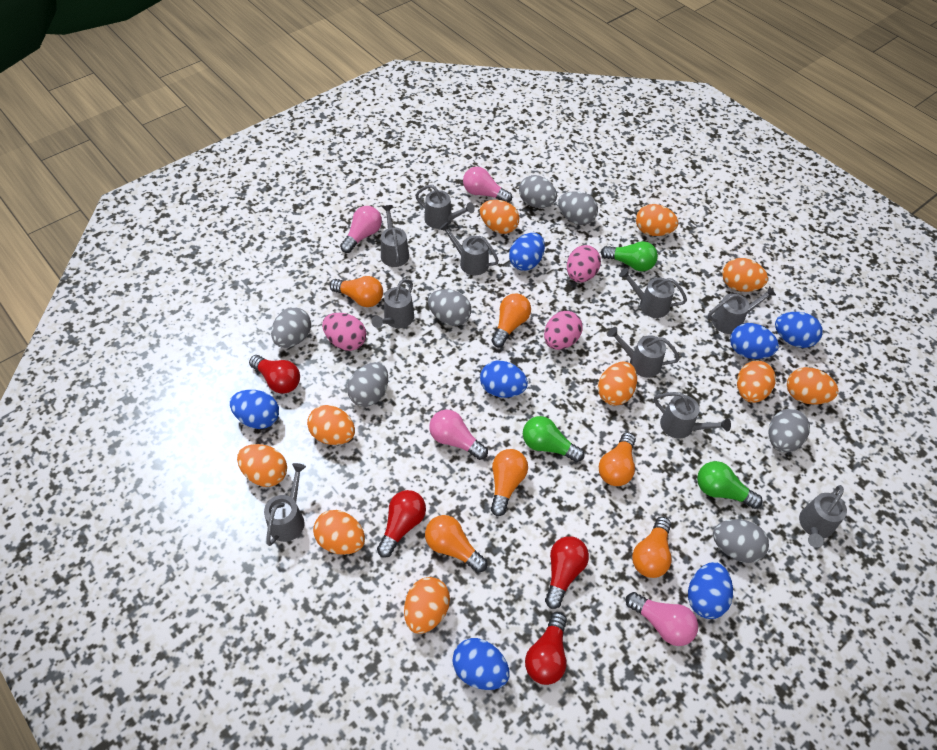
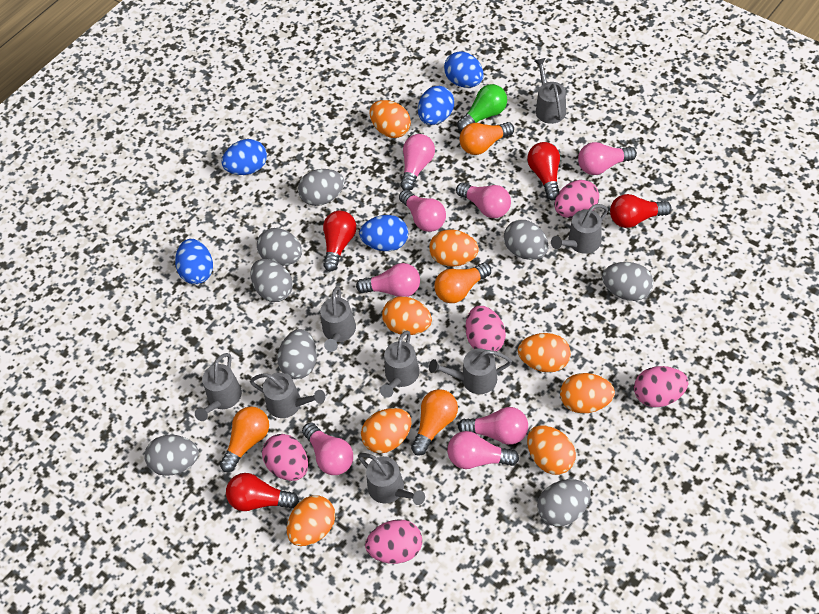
blue egg: 7 -> 5
green light bulb: 3 -> 1
grey egg: 7 -> 8
grey watering can: 10 -> 8
orange egg: 10 -> 8
orange light bulb: 6 -> 4
pink egg: 3 -> 5
pink light bulb: 4 -> 8

